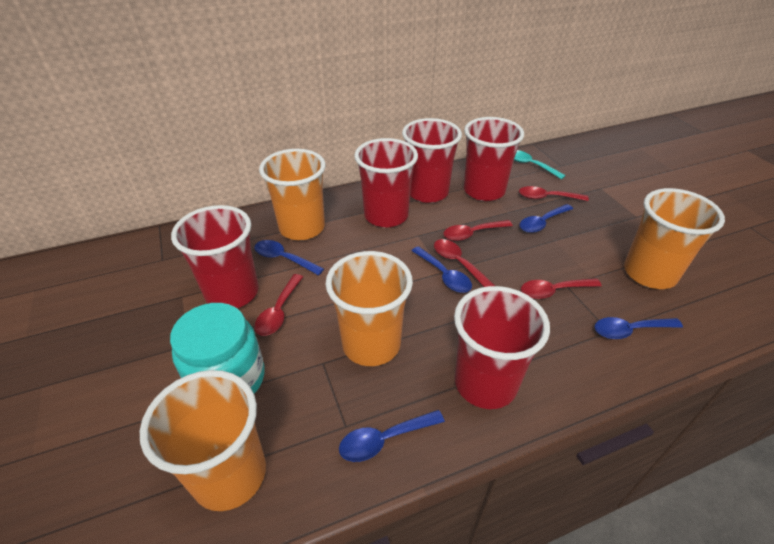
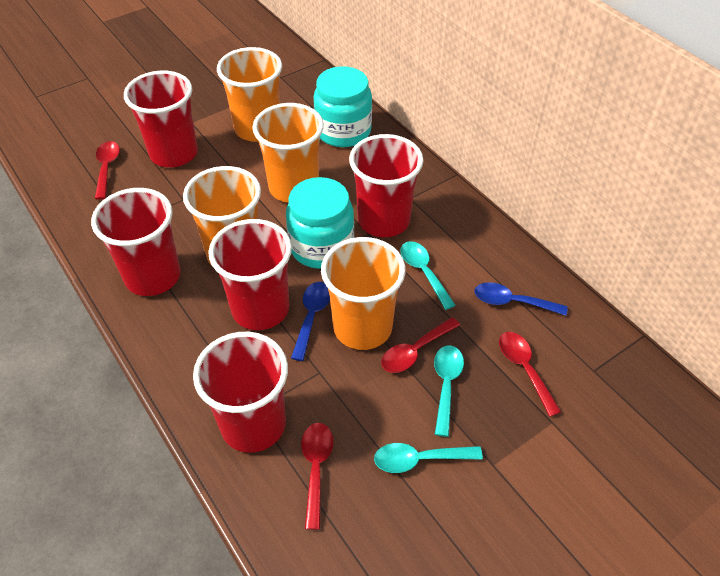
blue spoon: 5 -> 2
red spoon: 5 -> 4
turquoise jar: 1 -> 2
turquoise spoon: 1 -> 3

